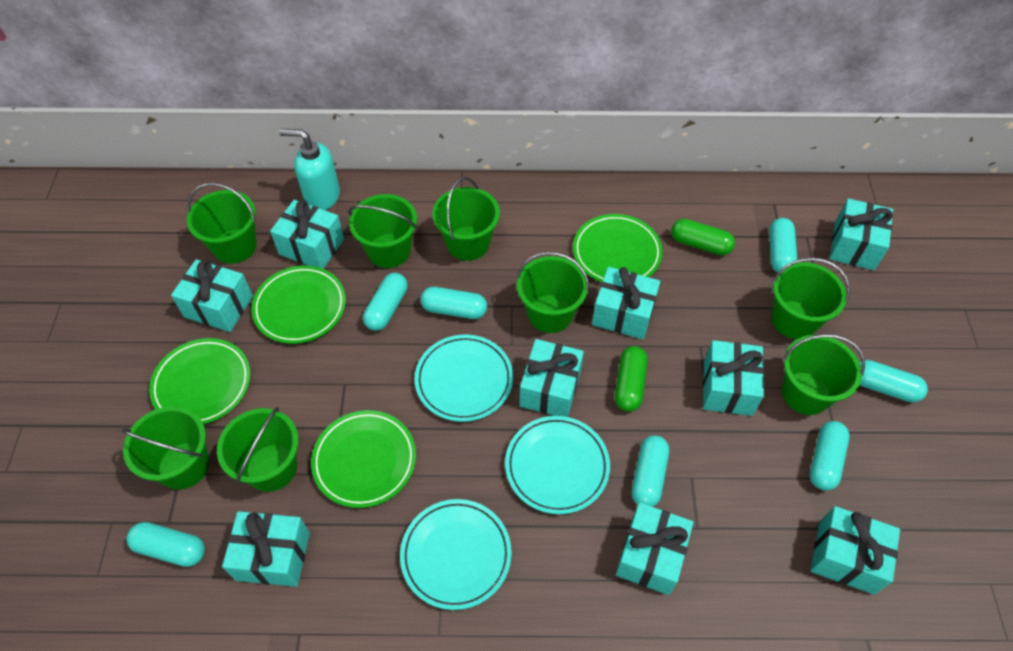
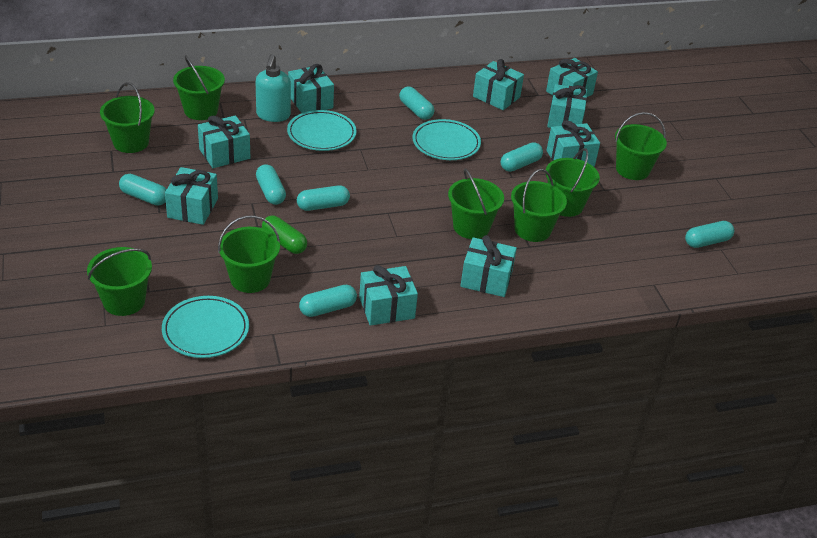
green capsule: 2 -> 1
green plate: 4 -> 0

